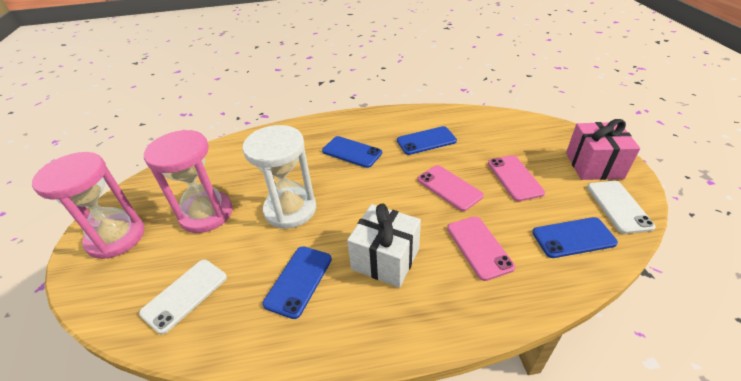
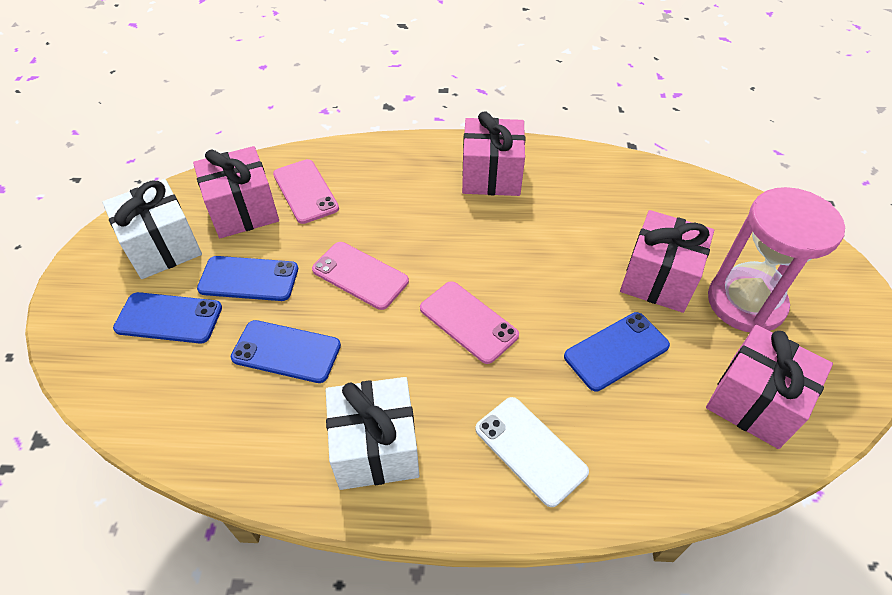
pink gift: 1 -> 4
pink hourglass: 2 -> 1
white gift: 1 -> 2
white hourglass: 1 -> 0
white phone: 2 -> 1

